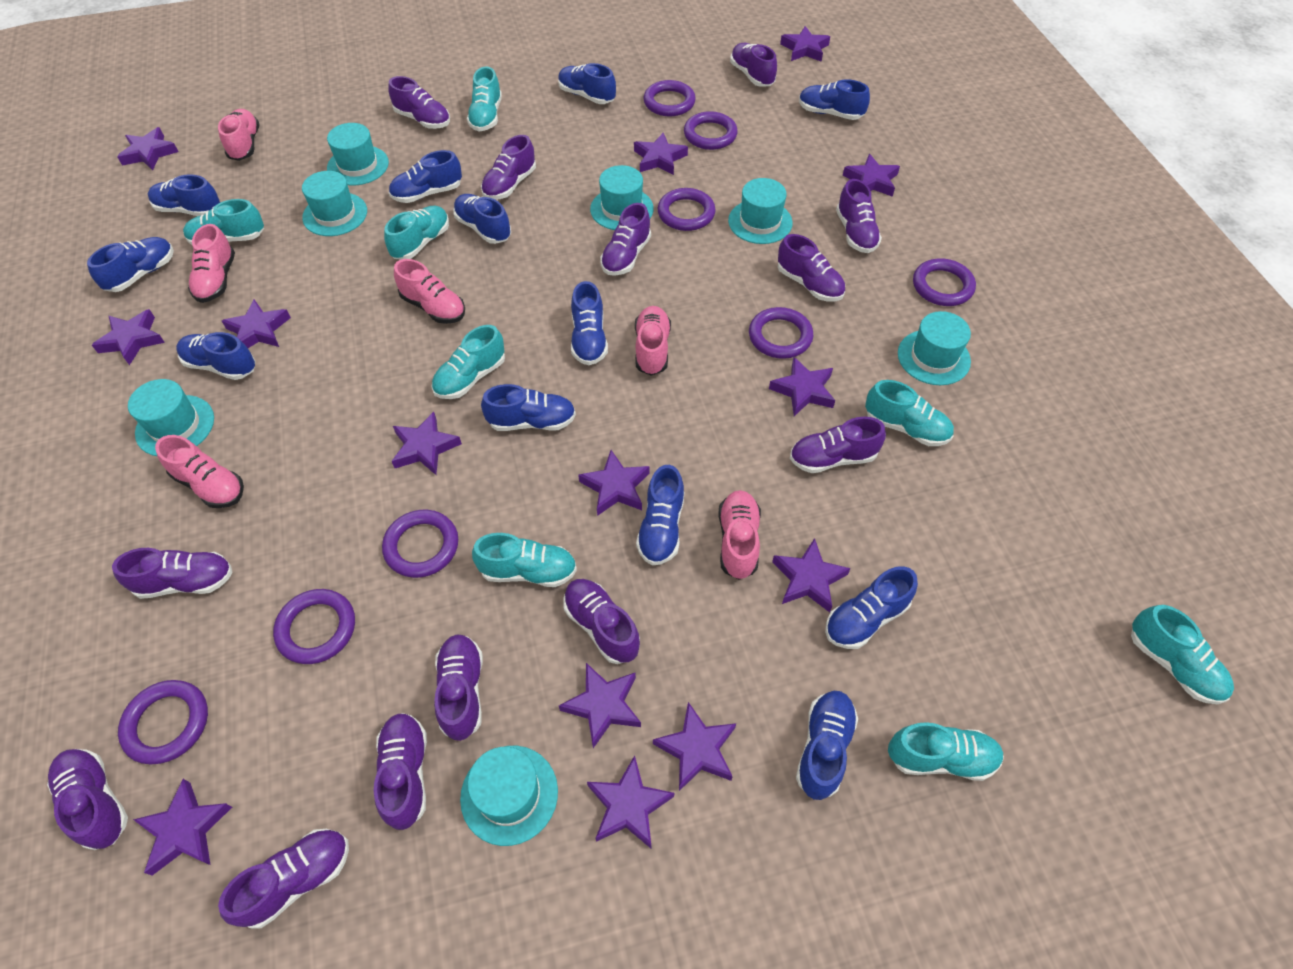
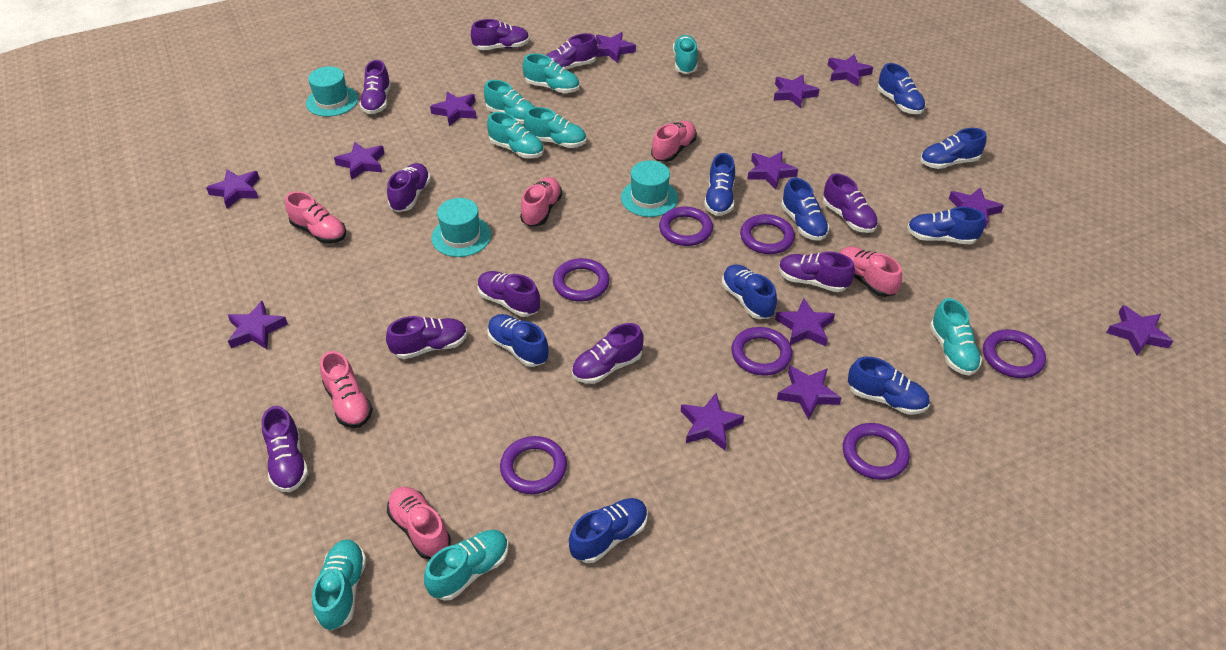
blue shoe: 12 -> 9
purple ring: 8 -> 7
purple shoe: 13 -> 10
purple star: 14 -> 13
turquoise hat: 7 -> 3

